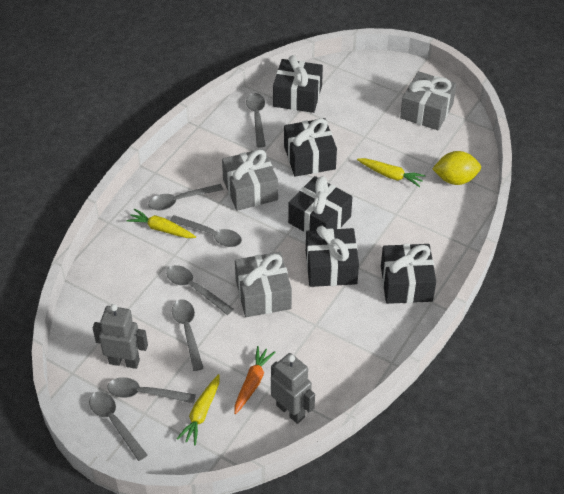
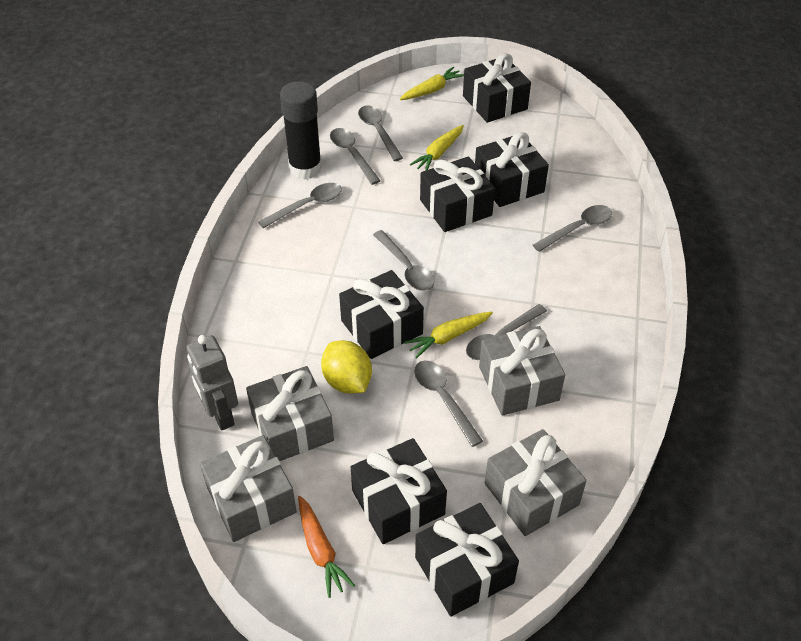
black gift: 5 -> 6
black glue stick: 0 -> 1
grey gift: 3 -> 4
grey robot: 2 -> 1

